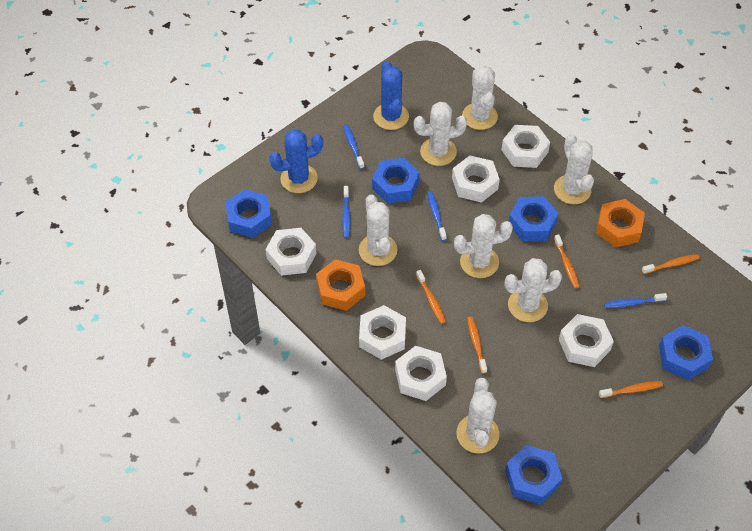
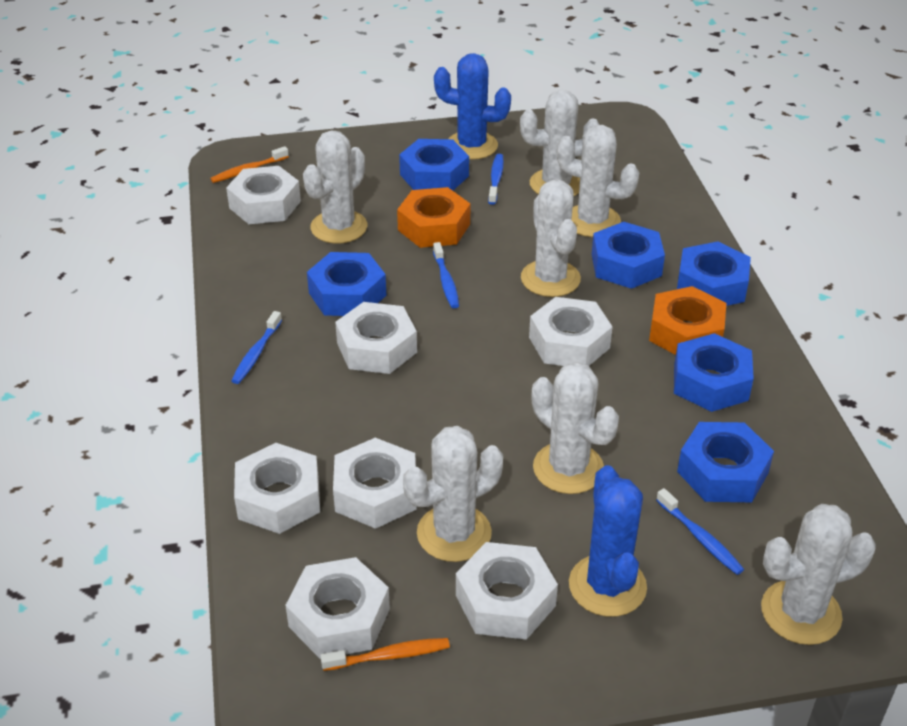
blue nut: 5 -> 6
orange toothbrush: 5 -> 2
white nut: 6 -> 7

